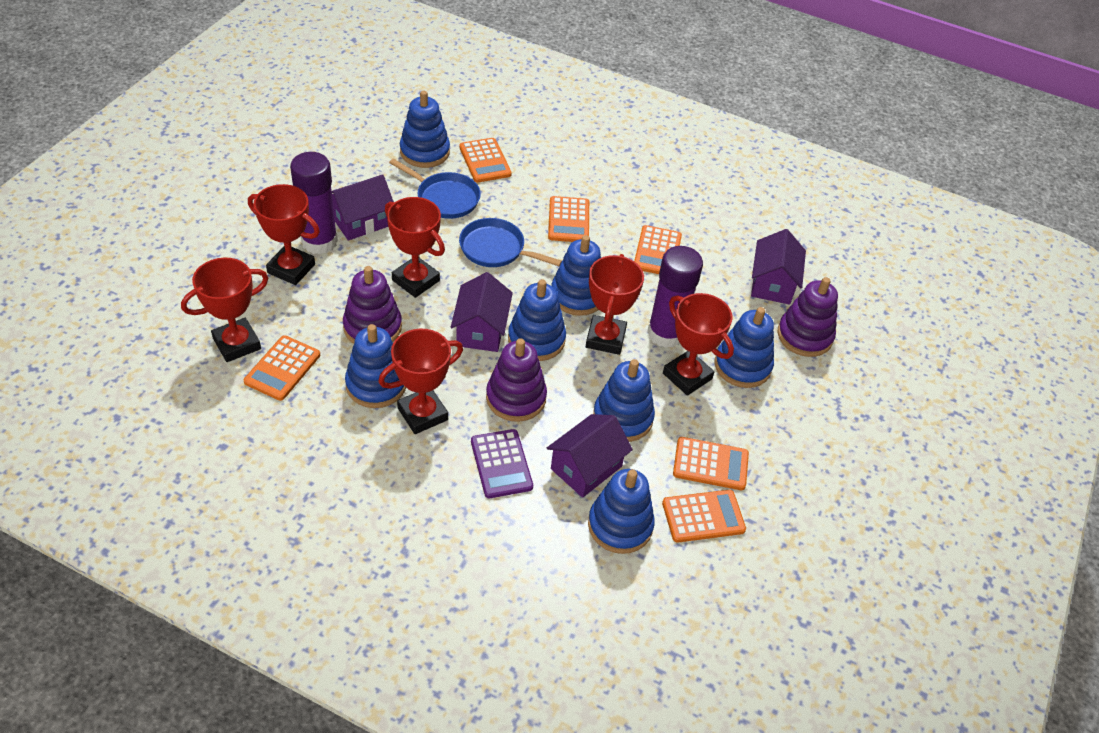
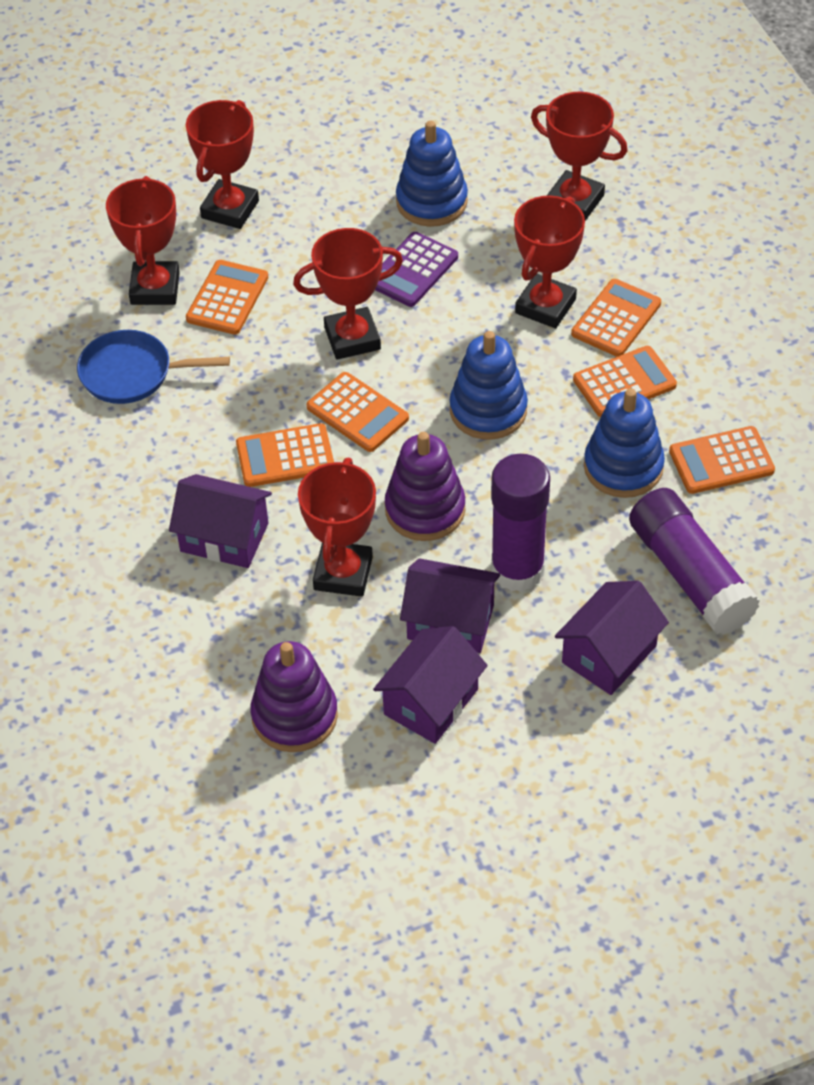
blue pan: 2 -> 1
blue stacking toy: 7 -> 3
purple stacking toy: 3 -> 2

